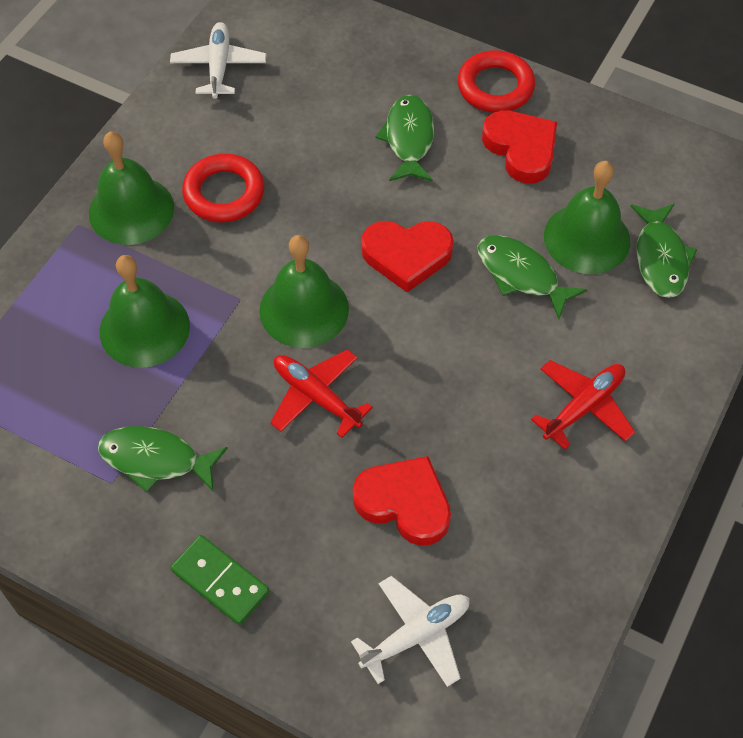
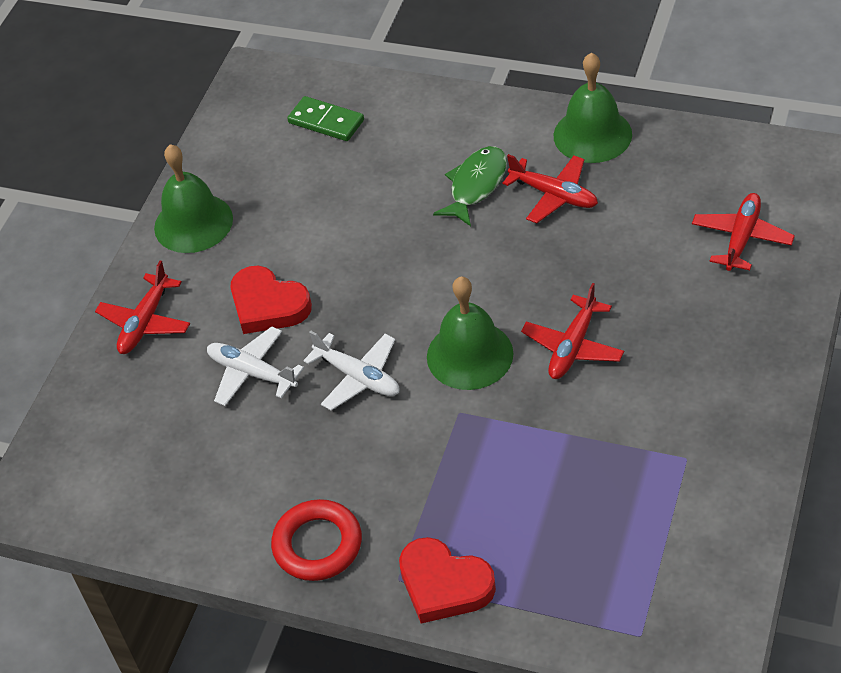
green bell: 4 -> 3
green fish: 4 -> 1
red heart: 3 -> 2
red plane: 2 -> 4
red ring: 2 -> 1

